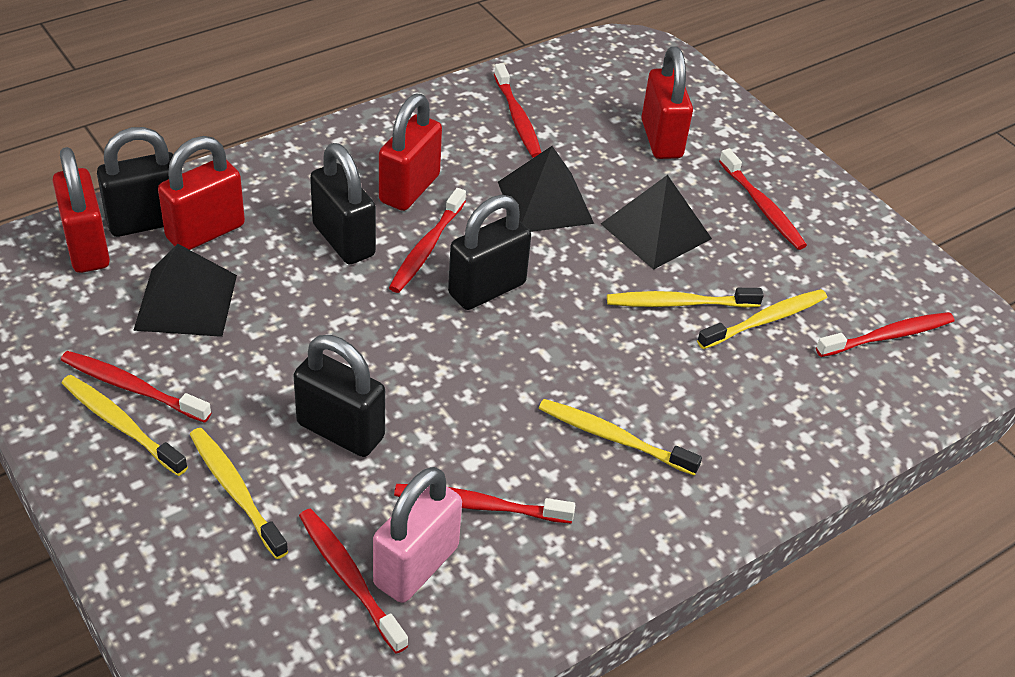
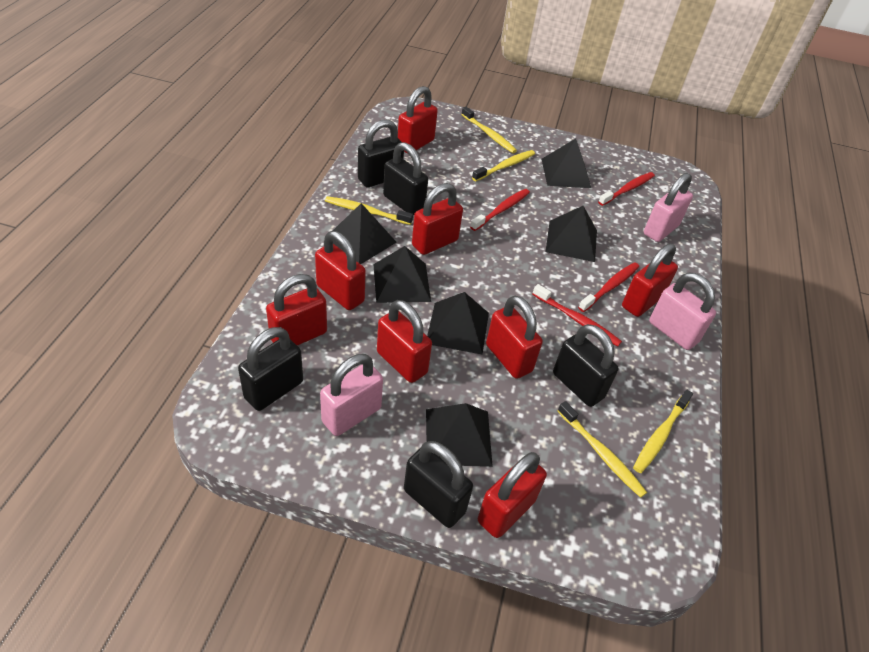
black padlock: 4 -> 5
black pyramid: 3 -> 6
pink padlock: 1 -> 3
red padlock: 4 -> 8
red toothbrush: 7 -> 4

